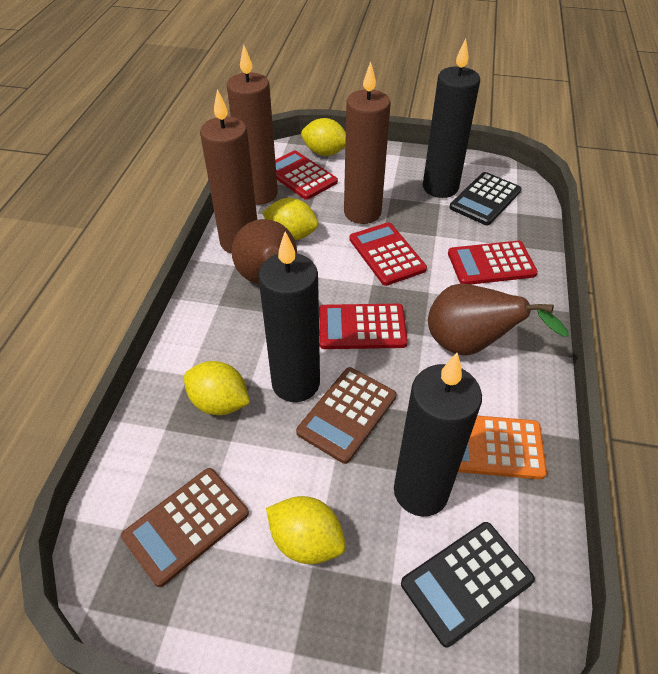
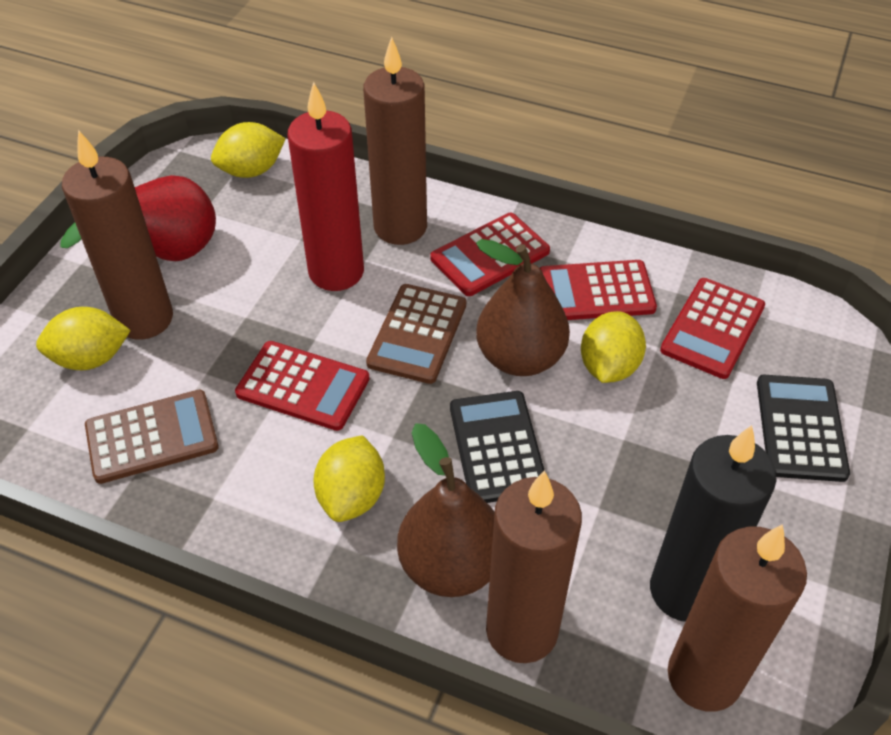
black candle: 3 -> 1
brown candle: 3 -> 4
orange calculator: 1 -> 0
red candle: 0 -> 1
red pear: 0 -> 1

